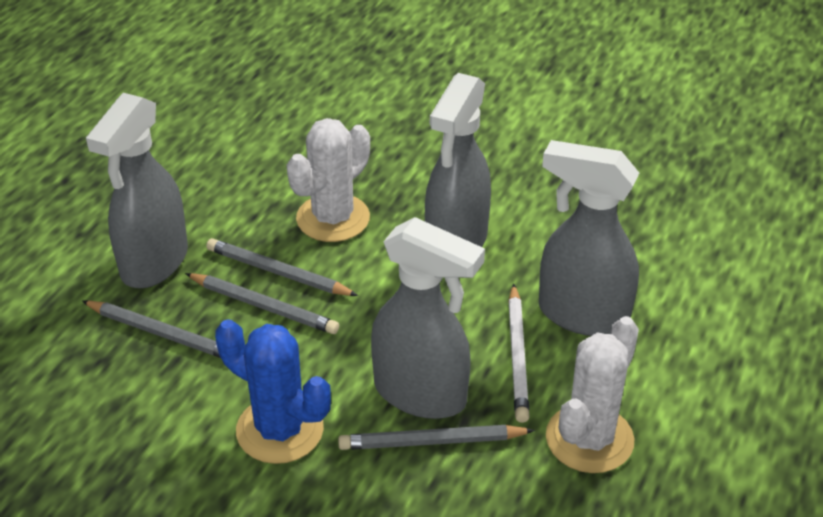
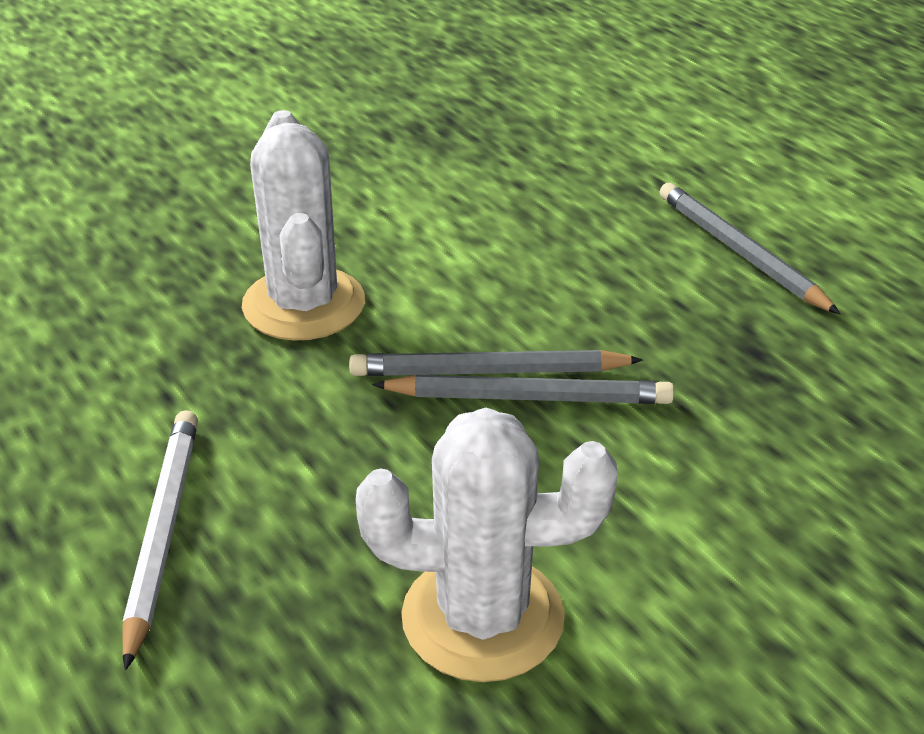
blue cactus: 1 -> 0
grey pencil: 4 -> 3
grey spray bottle: 4 -> 0

